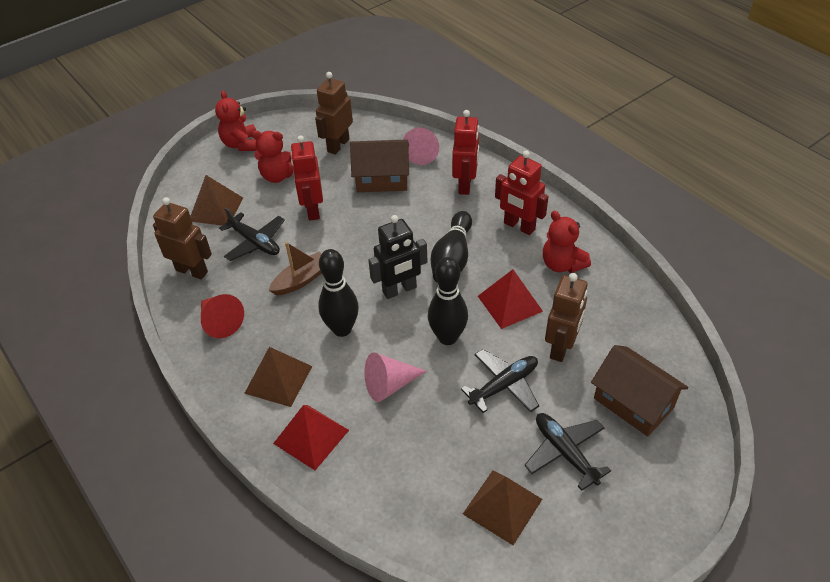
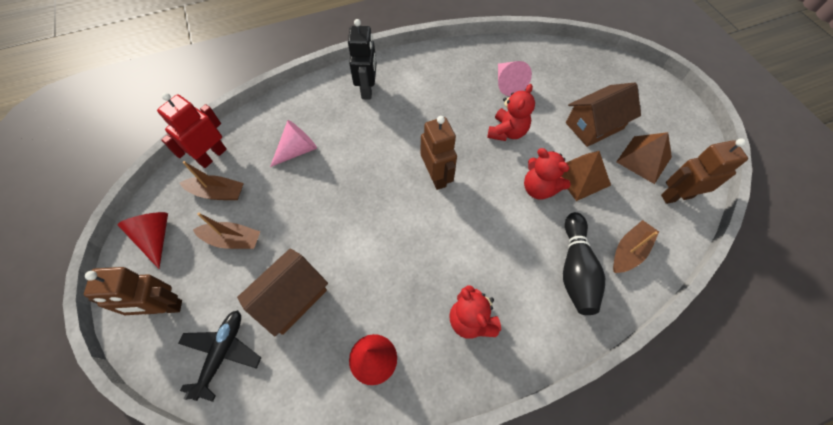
black bowling pin: 3 -> 1
black plane: 3 -> 1
brown boat: 1 -> 3
brown pyramid: 3 -> 2
red cone: 1 -> 2
red pyramid: 2 -> 0
red robot: 3 -> 1

